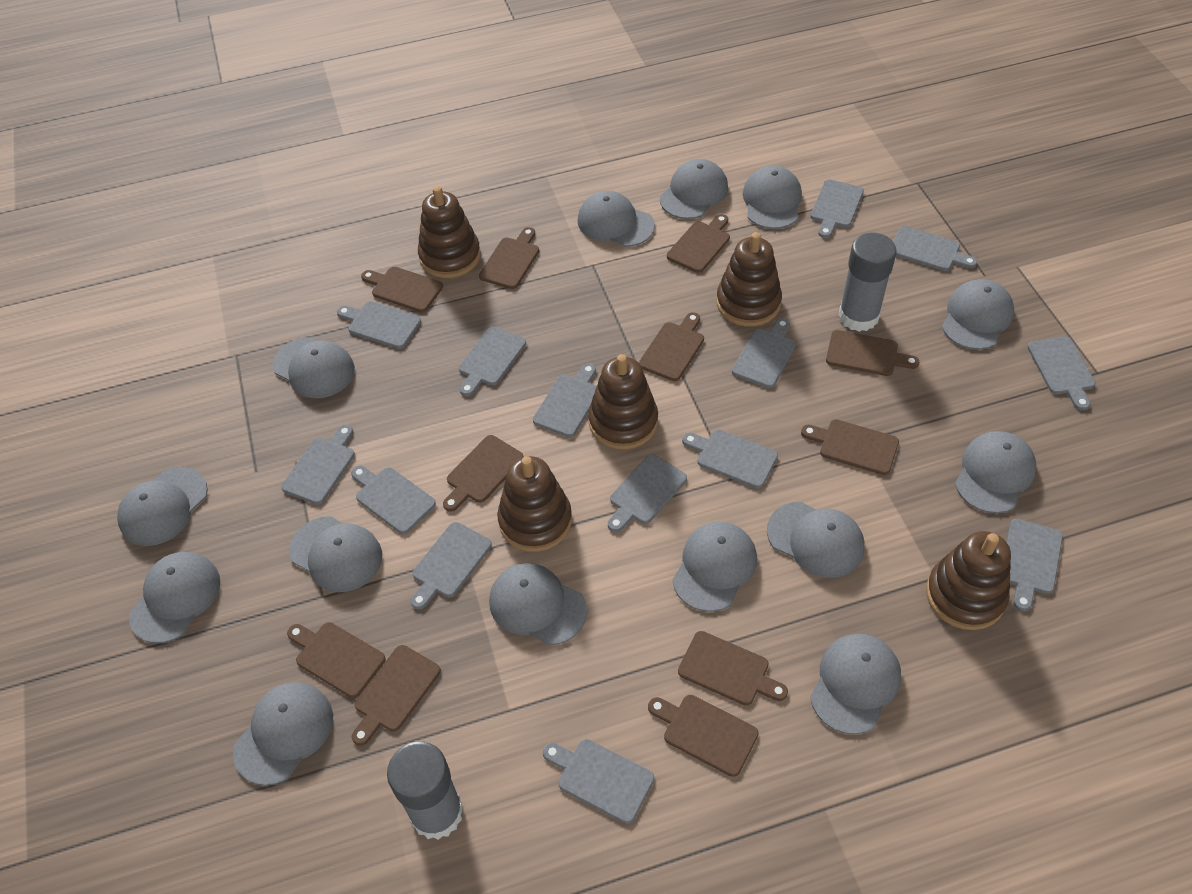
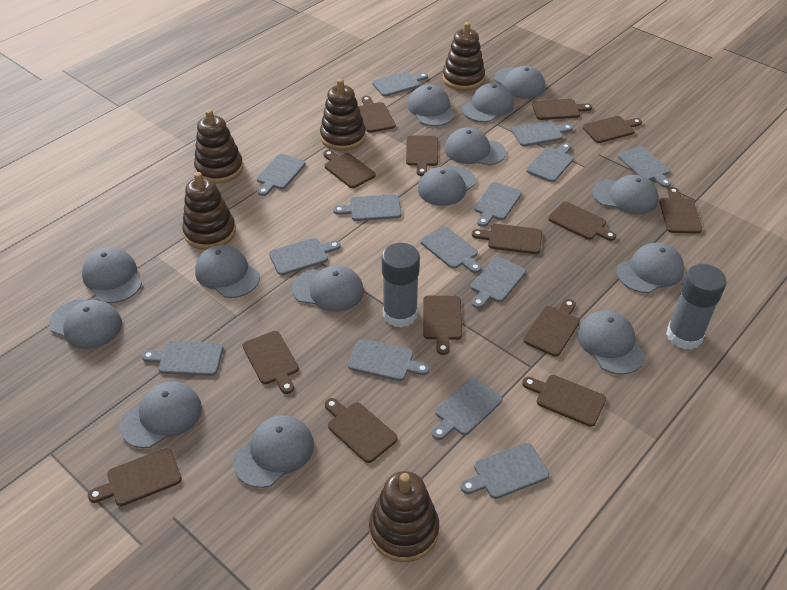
brown cutting board: 11 -> 14

